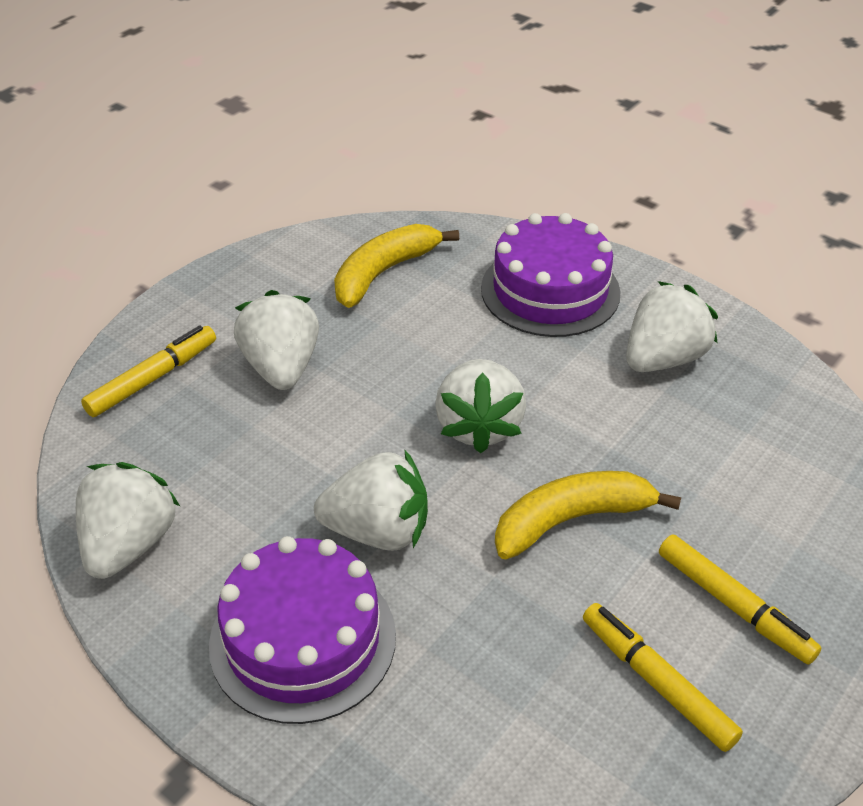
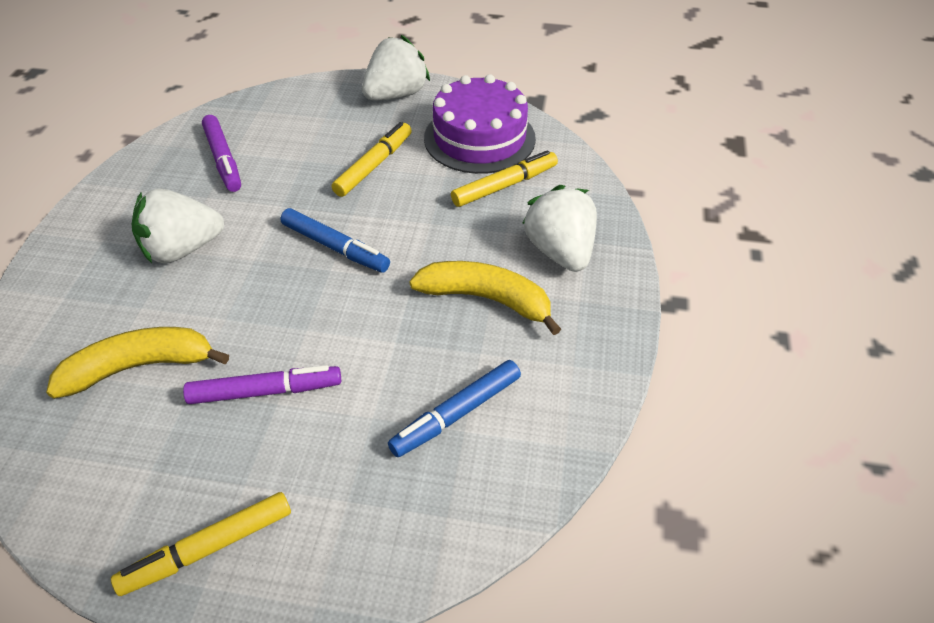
blue marker: 0 -> 2
purple cake: 2 -> 1
purple marker: 0 -> 2
white strawberry: 5 -> 3

